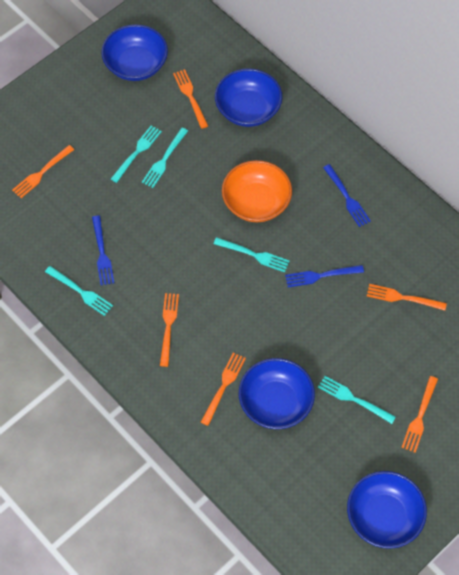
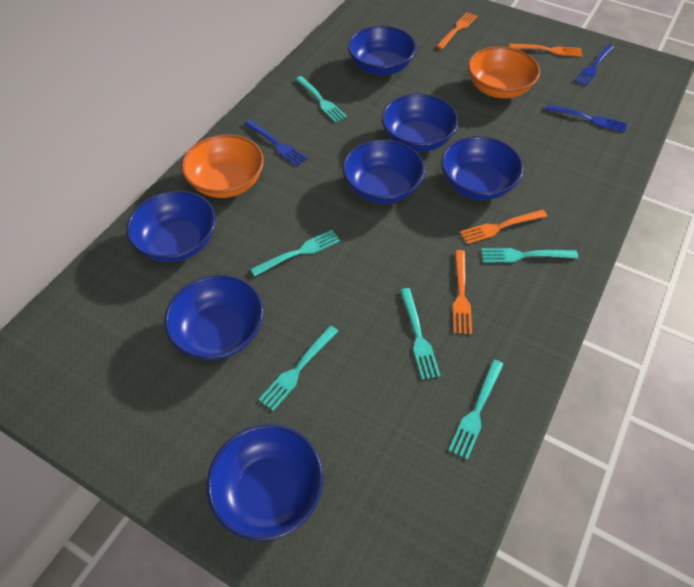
blue bowl: 4 -> 7
orange bowl: 1 -> 2
orange fork: 6 -> 4
turquoise fork: 5 -> 6

